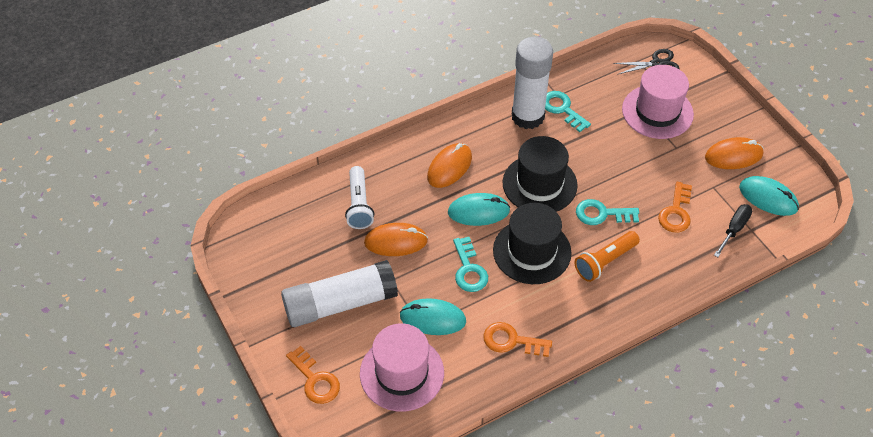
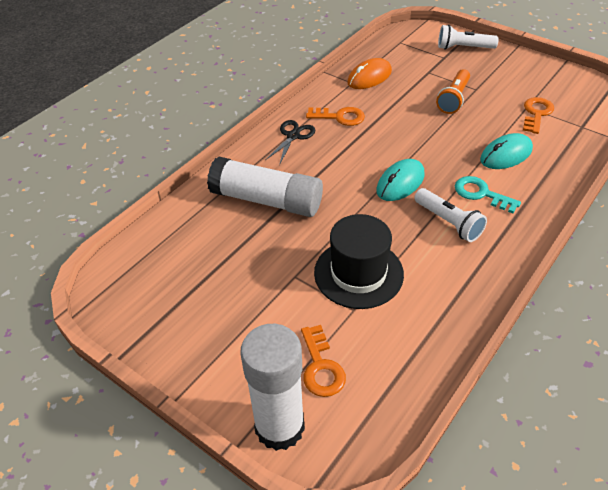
black hat: 2 -> 1
black screwdriver: 1 -> 0
orange mouse: 3 -> 1
pink hat: 2 -> 0
turquoise key: 3 -> 1
turquoise mouse: 3 -> 2
white flashlight: 1 -> 2

